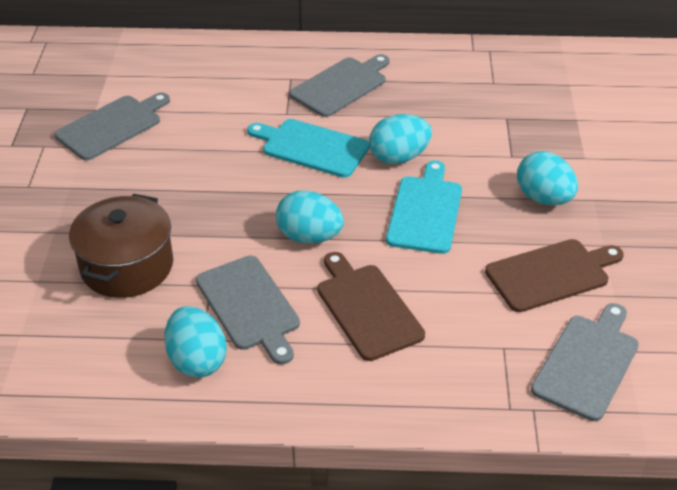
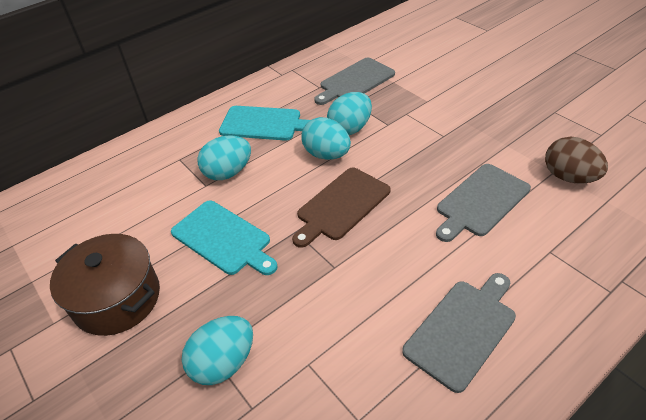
brown cutting board: 2 -> 1
brown egg: 0 -> 1
grey cutting board: 4 -> 3

